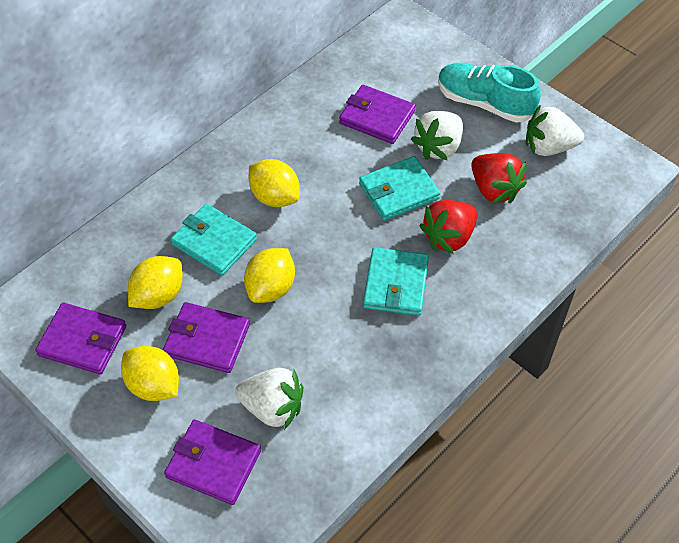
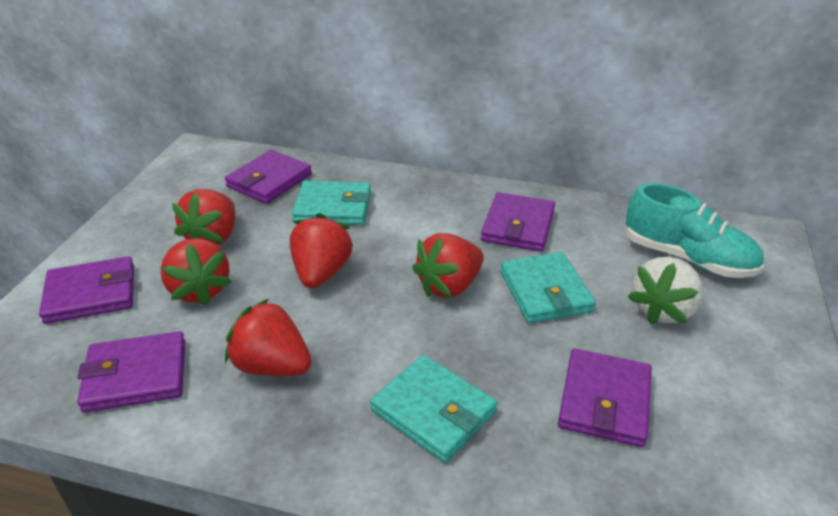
purple wallet: 4 -> 5
red strawberry: 2 -> 5
white strawberry: 3 -> 1
yellow lemon: 4 -> 0

